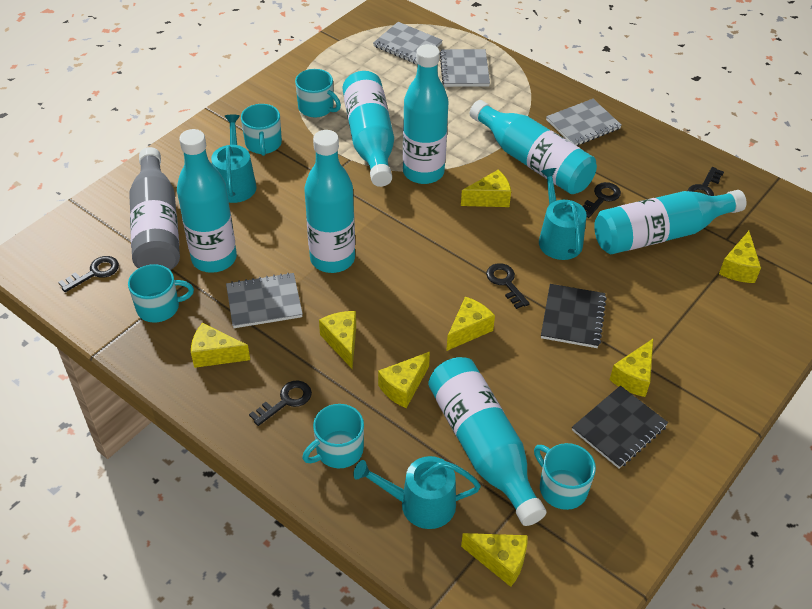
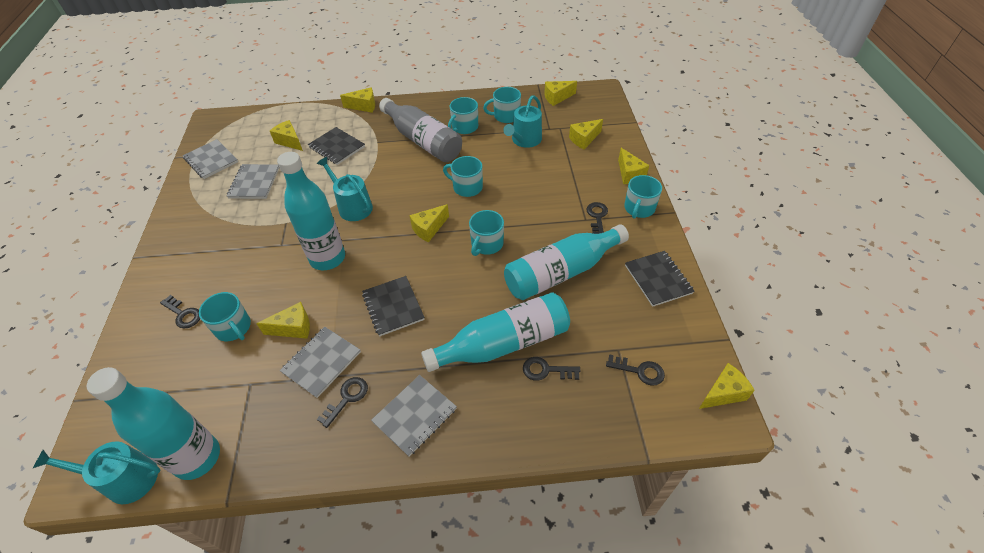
black notebook: 2 -> 3
turquoise bottle: 7 -> 4
turquoise mug: 5 -> 6

